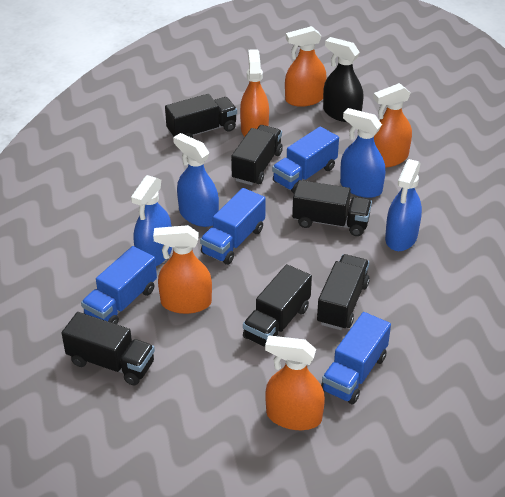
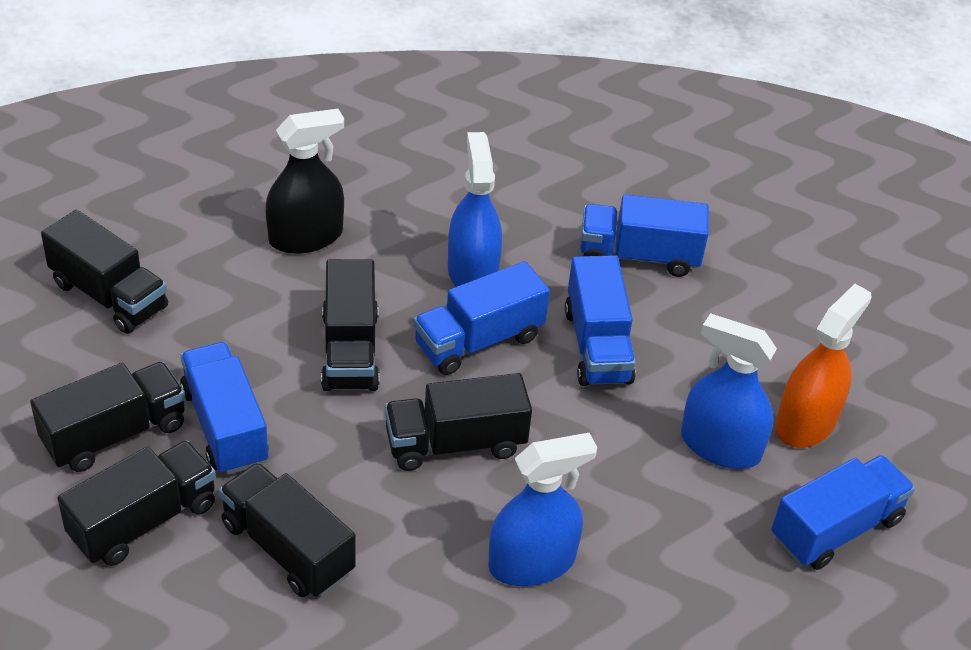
blue spray bottle: 4 -> 3
blue truck: 4 -> 5
orange spray bottle: 5 -> 1

